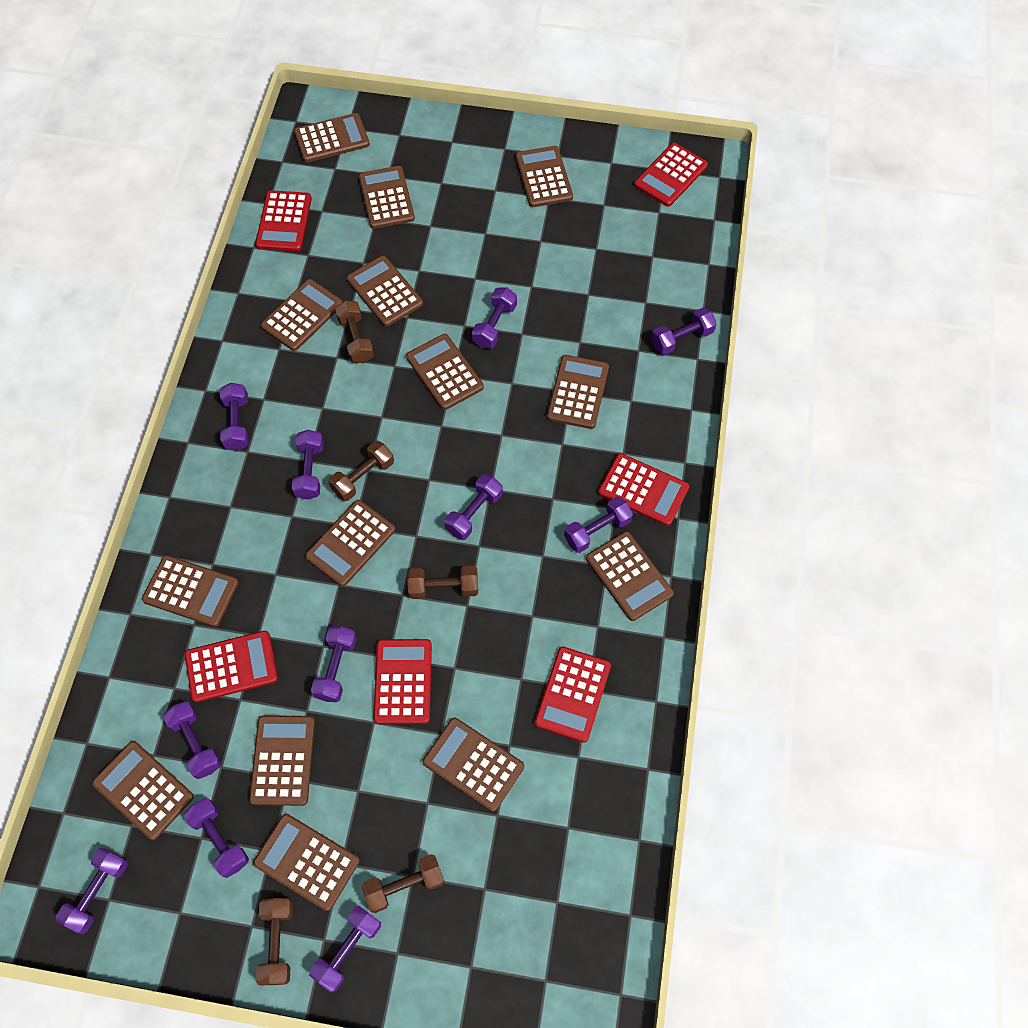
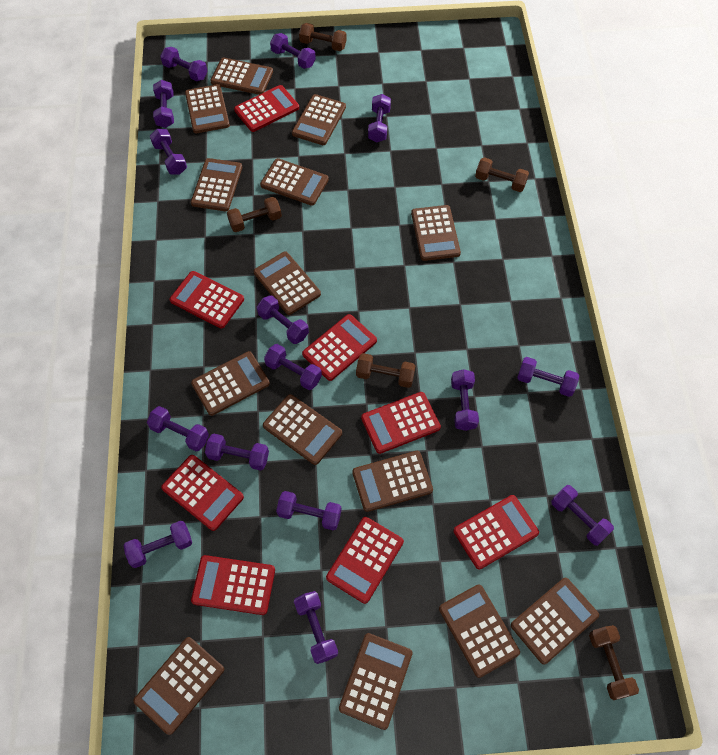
purple dumbbell: 11 -> 15
red calculator: 6 -> 8

